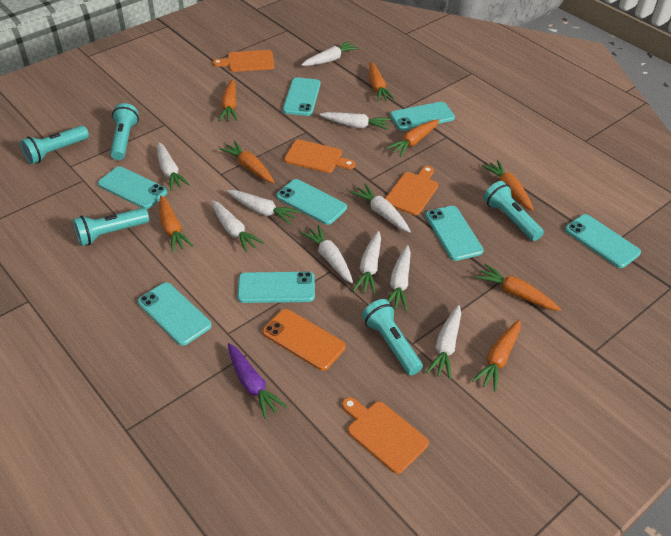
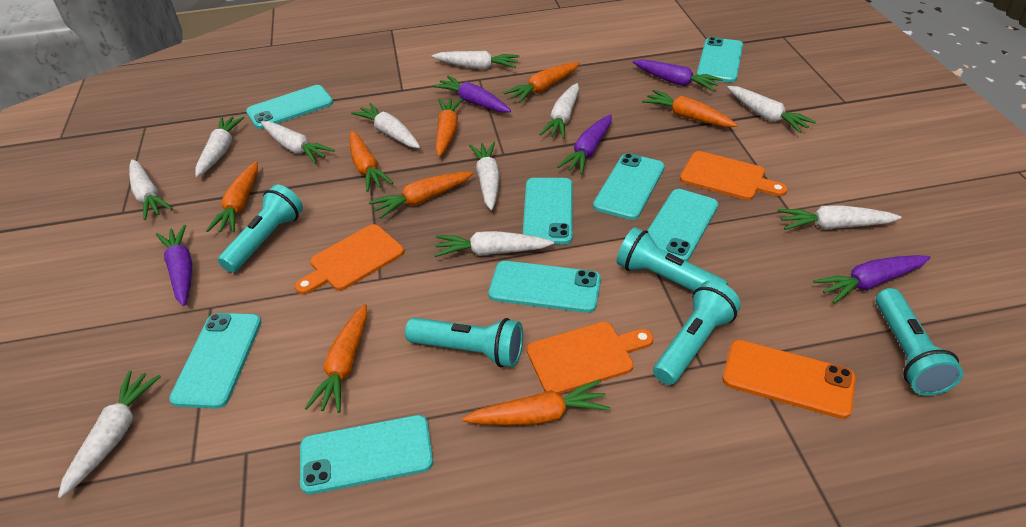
orange cutting board: 4 -> 3
purple carrot: 1 -> 5
white carrot: 10 -> 11

